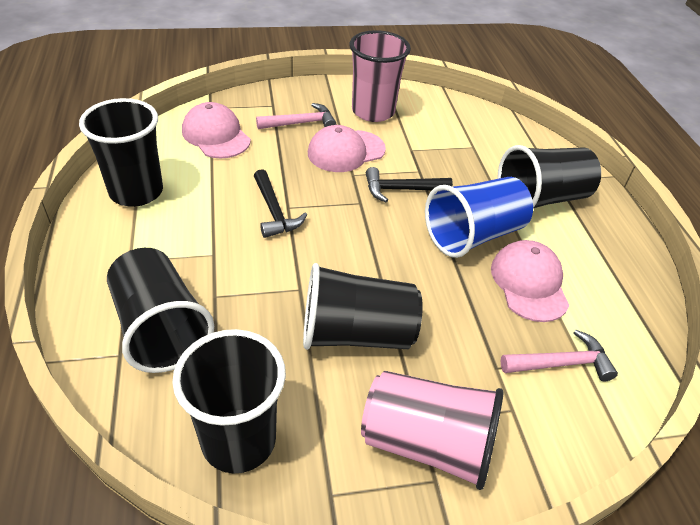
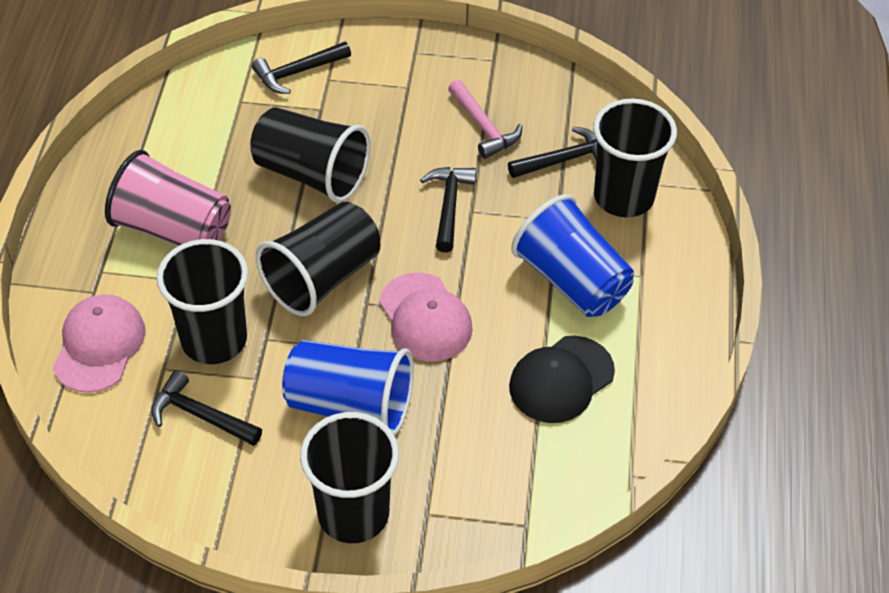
black cap: 0 -> 1
black hammer: 2 -> 4
blue cup: 1 -> 2
pink cap: 3 -> 2
pink cup: 2 -> 1
pink hammer: 2 -> 1

